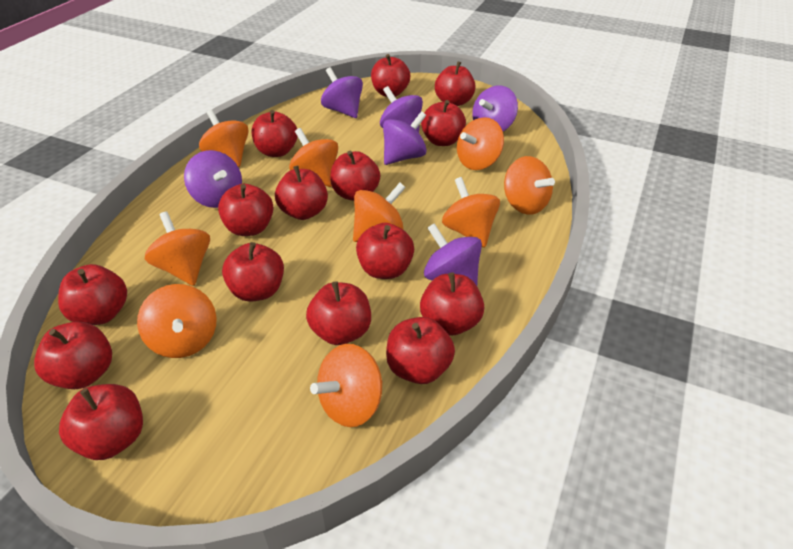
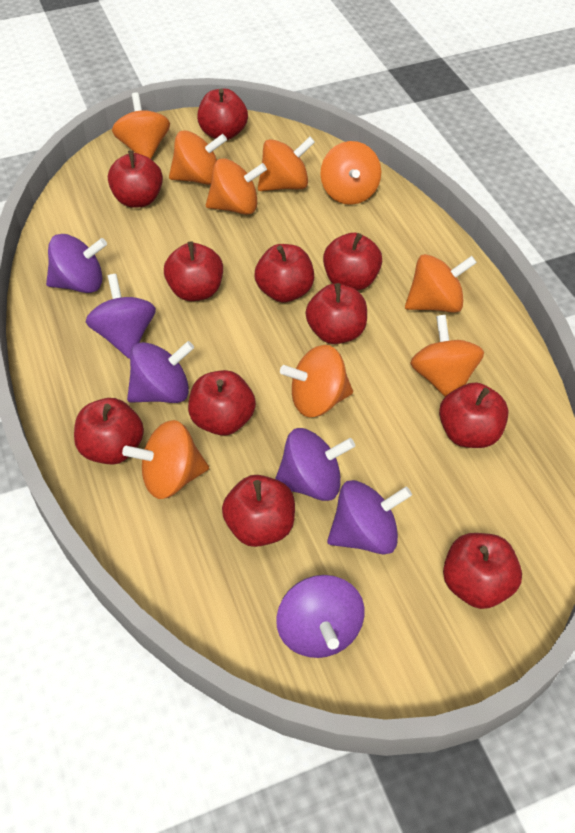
red apple: 15 -> 11

